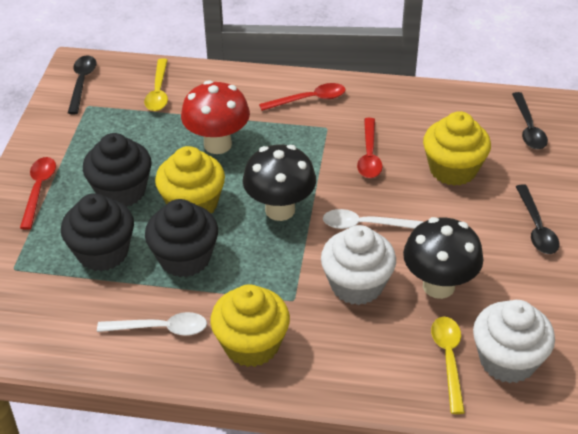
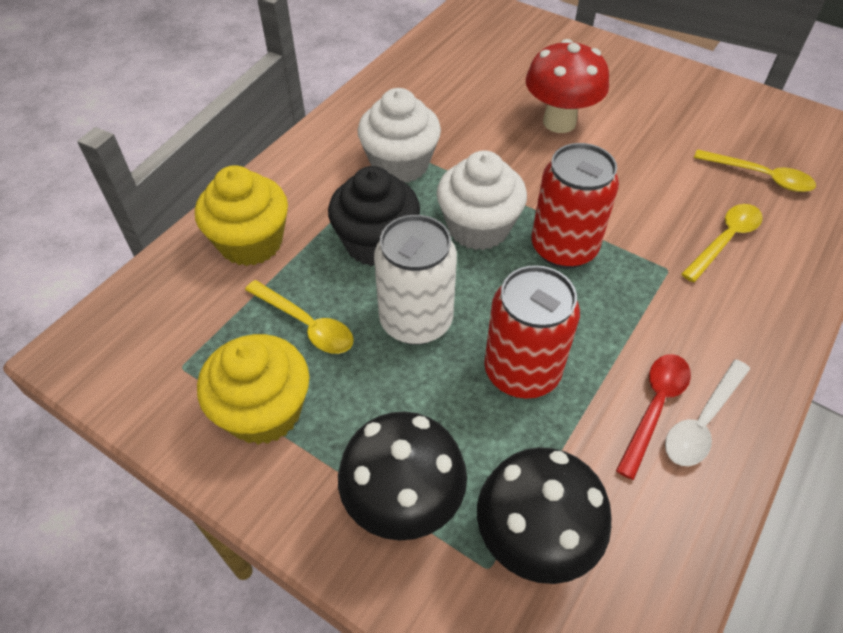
black cupcake: 3 -> 1
black spoon: 3 -> 0
red can: 0 -> 2
red spoon: 3 -> 1
white can: 0 -> 1
white spoon: 2 -> 1
yellow cupcake: 3 -> 2
yellow spoon: 2 -> 3

